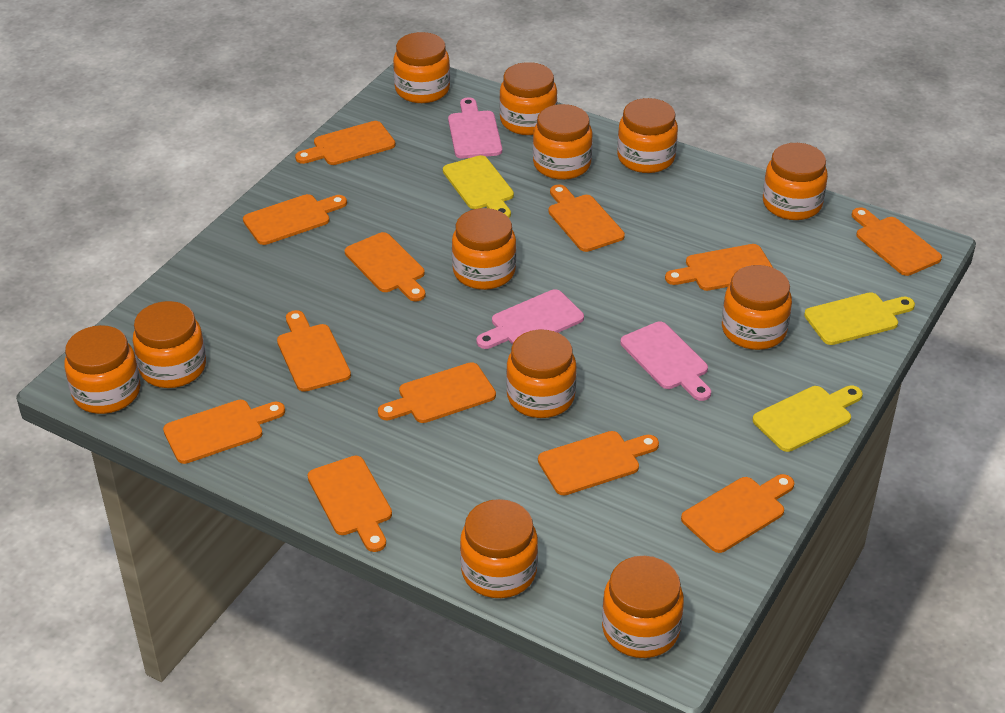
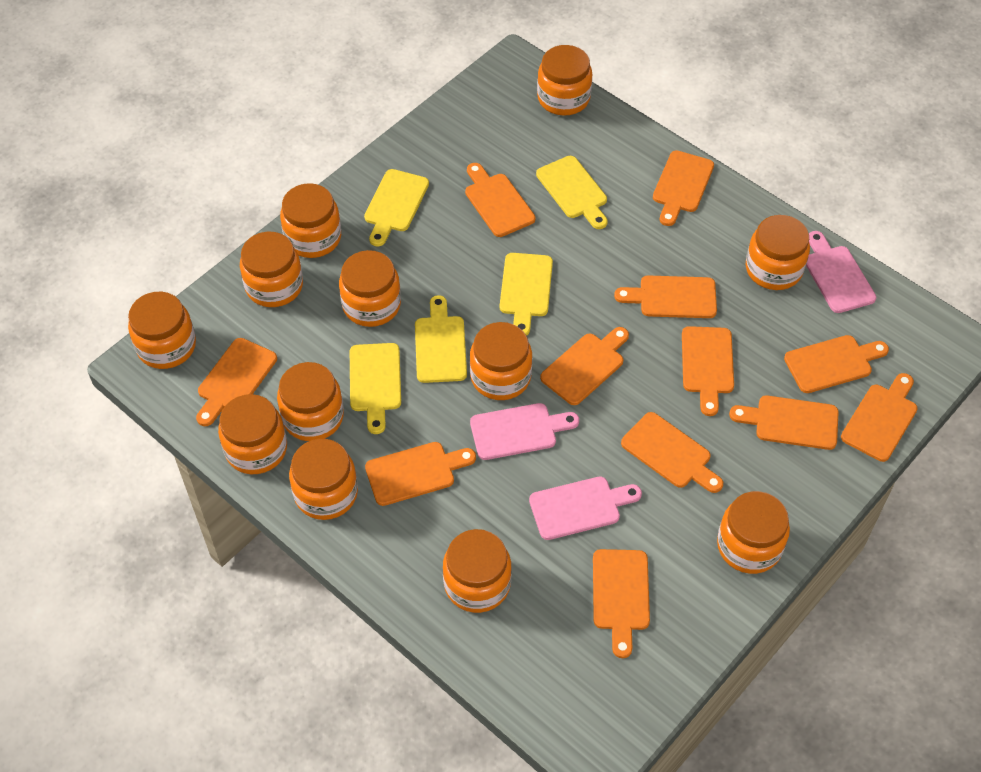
yellow cutting board: 3 -> 5

